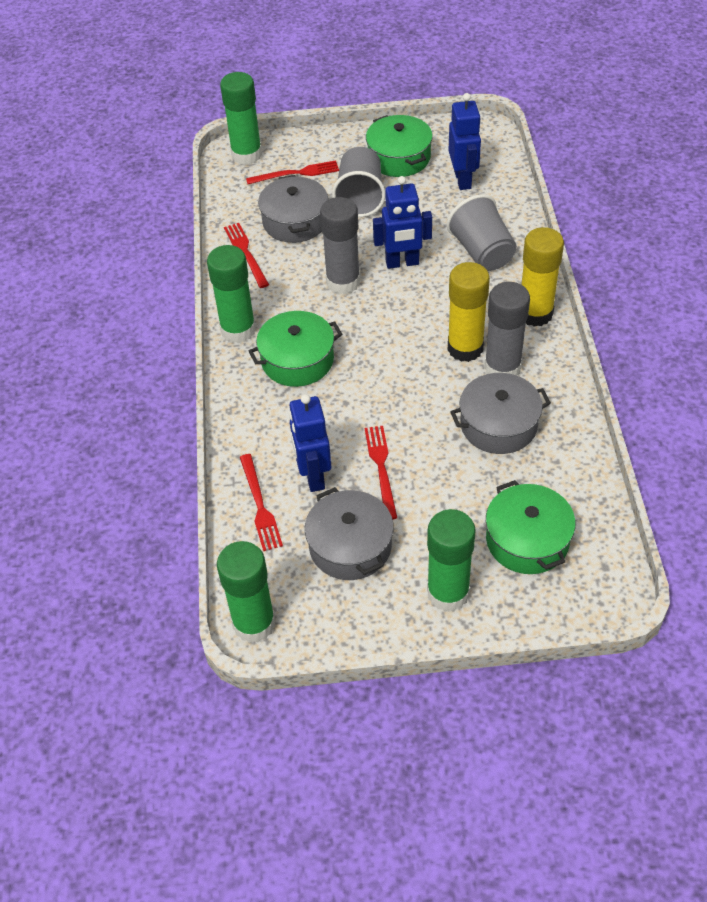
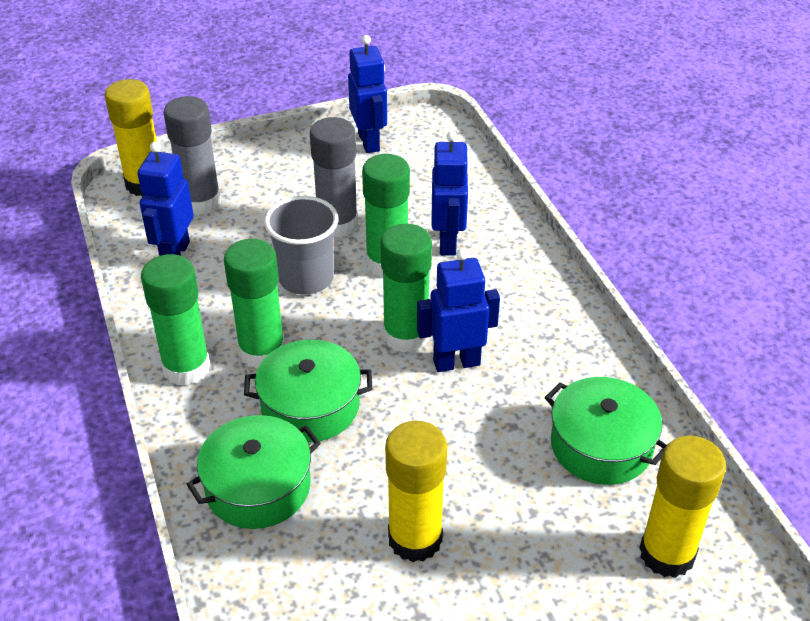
blue robot: 3 -> 4
grey cup: 2 -> 1
grey pot: 3 -> 0
red fork: 4 -> 0
yellow glue stick: 2 -> 3

